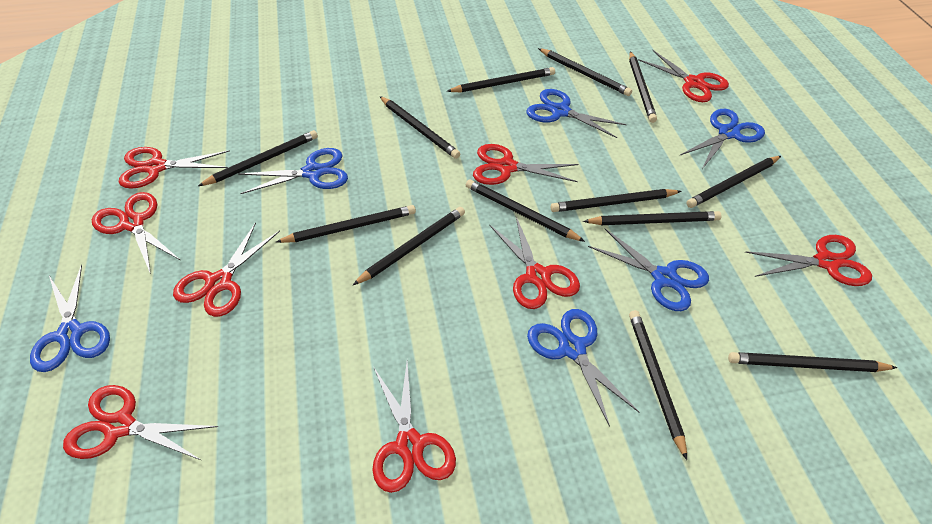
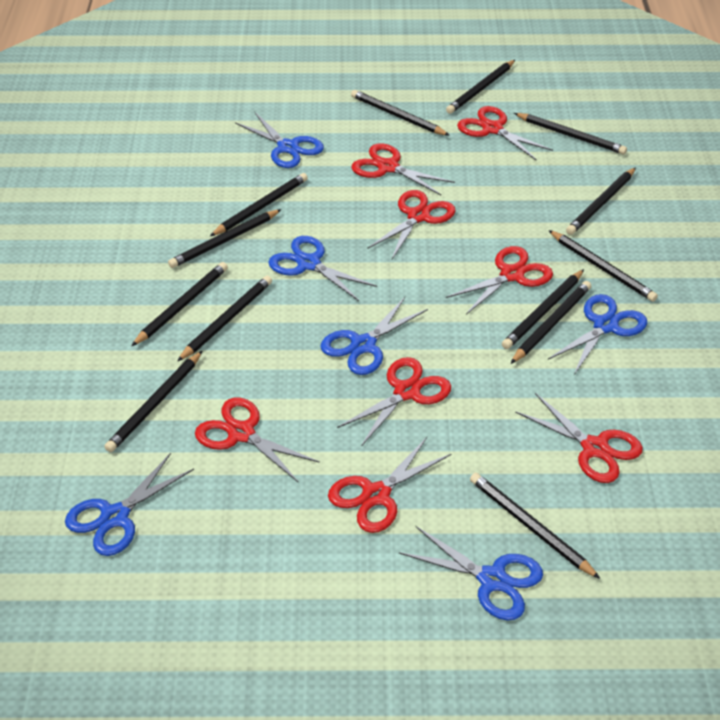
red scissors: 9 -> 8

